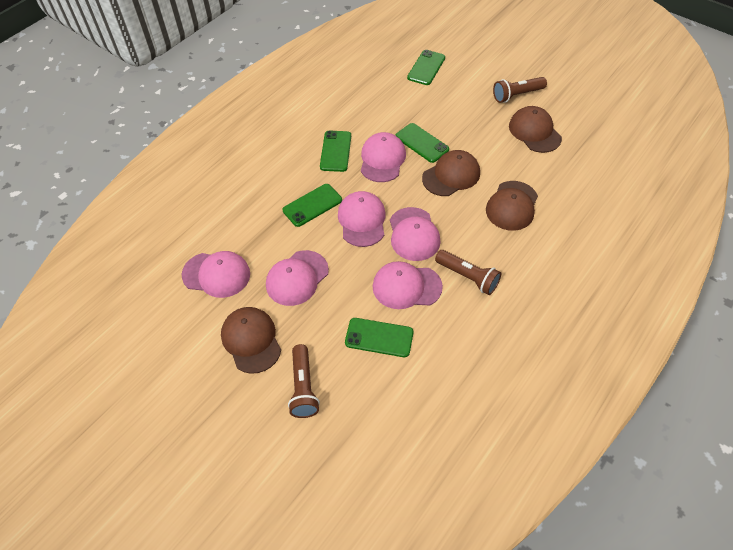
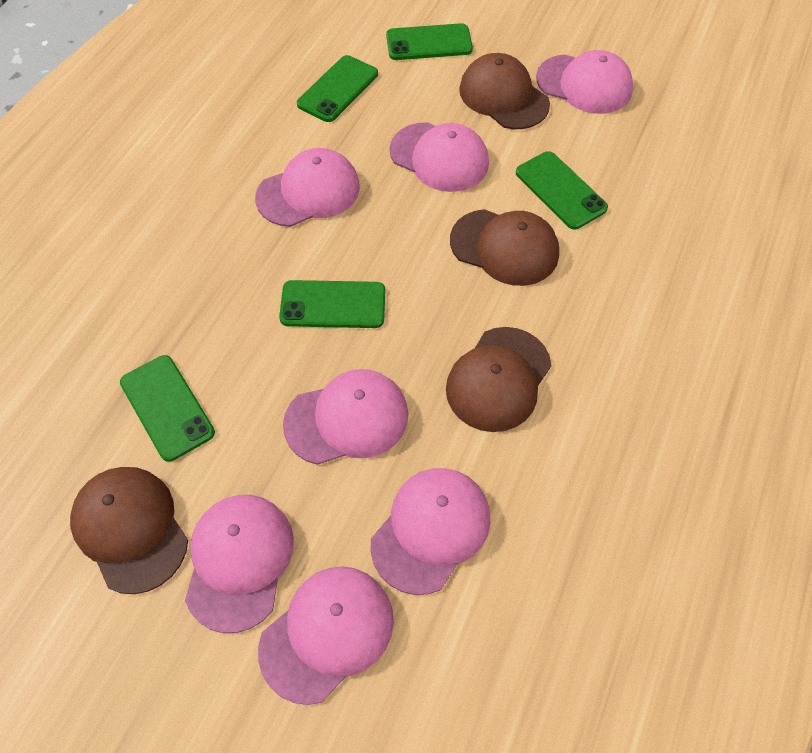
brown flashlight: 3 -> 0
pink cap: 6 -> 7

